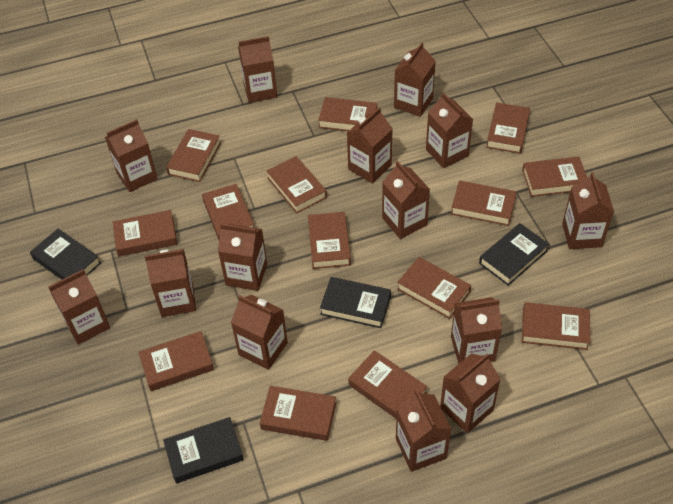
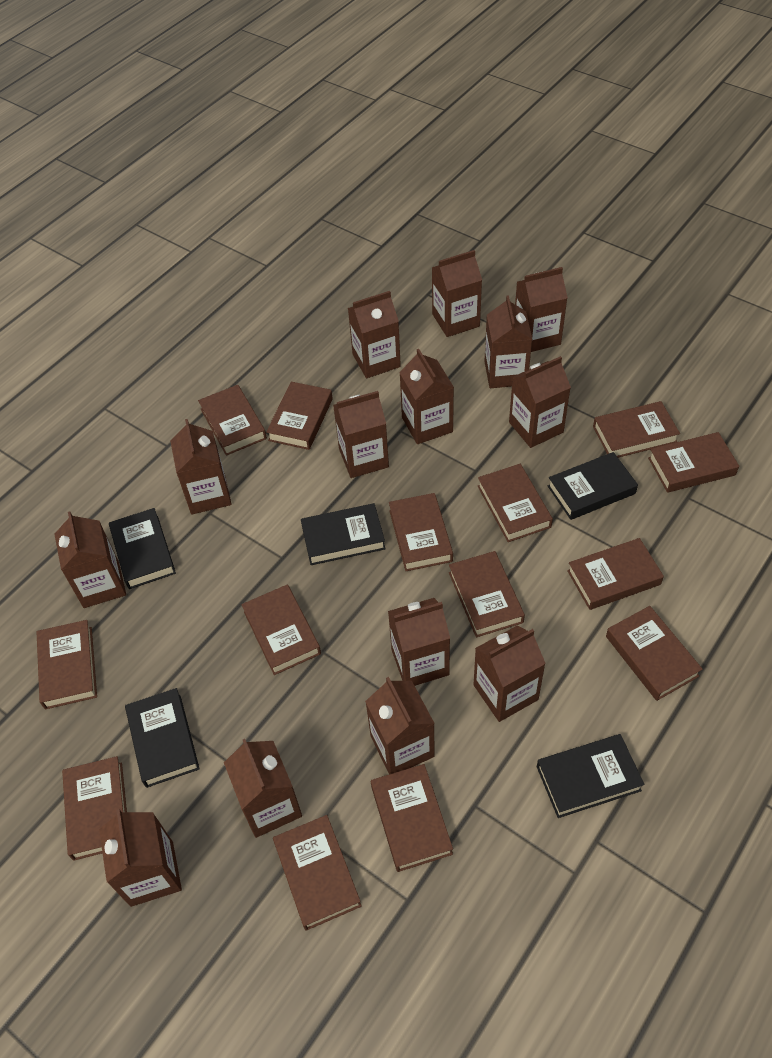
black book: 4 -> 5

